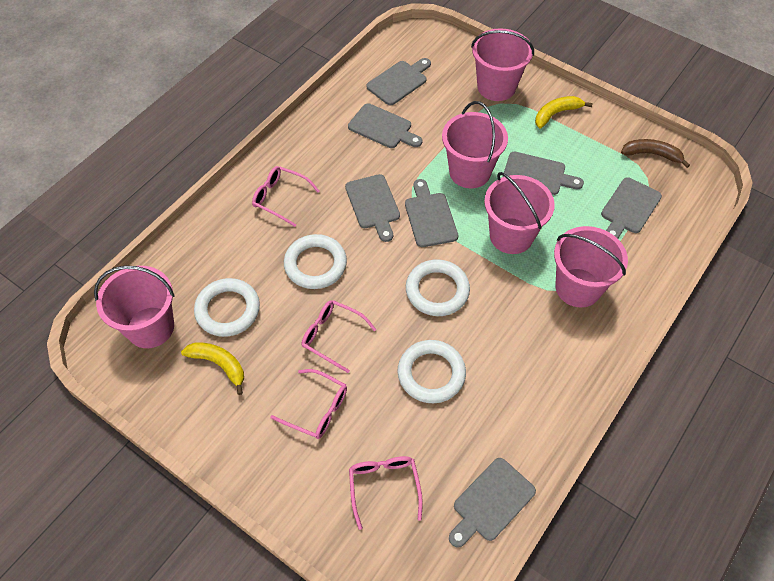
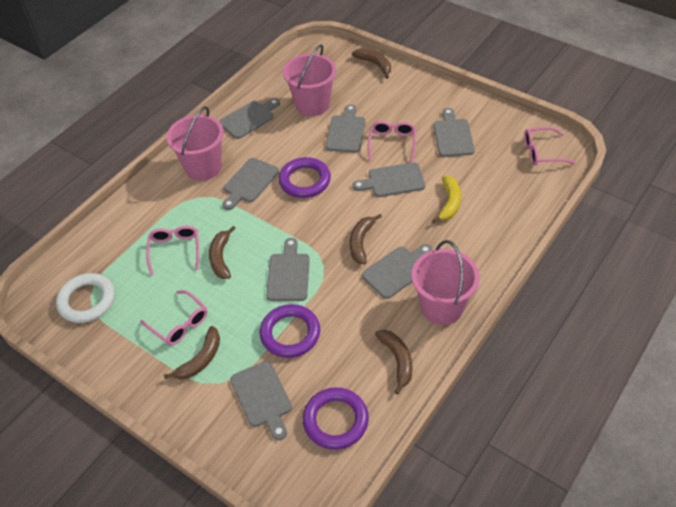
brown banana: 1 -> 5
grey cutting board: 7 -> 8
pink bucket: 5 -> 3
purple ring: 0 -> 3
white ring: 4 -> 1
yellow banana: 2 -> 1

